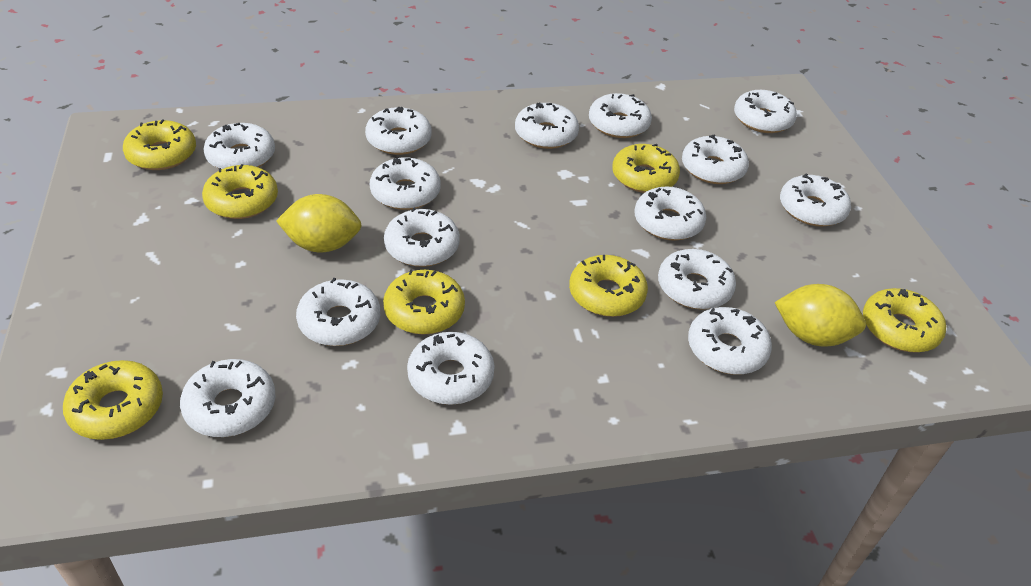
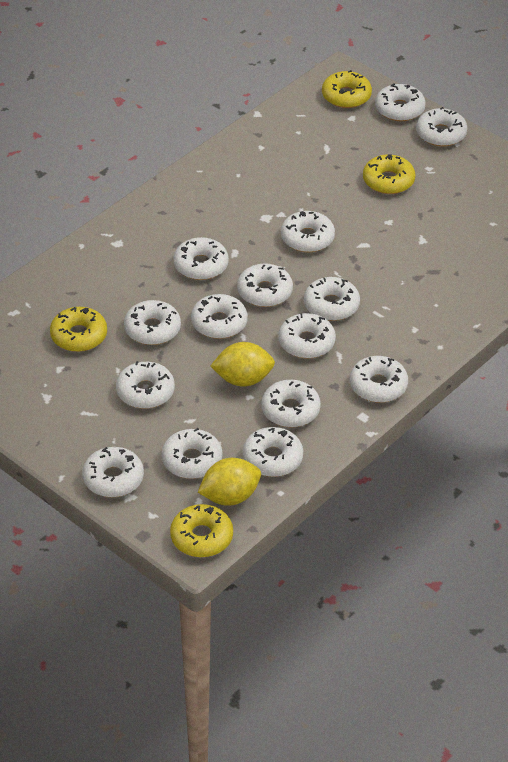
yellow donut: 7 -> 4

